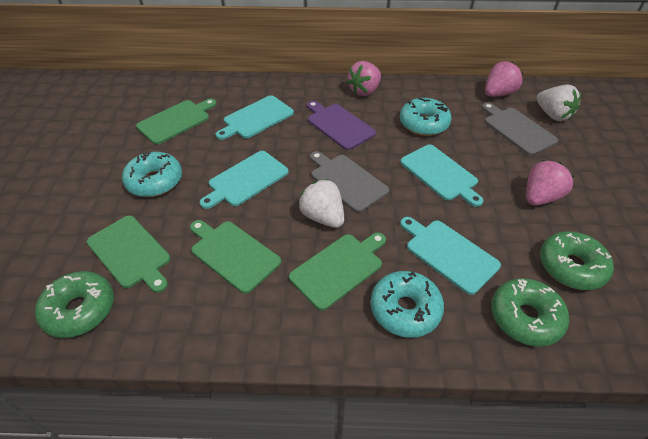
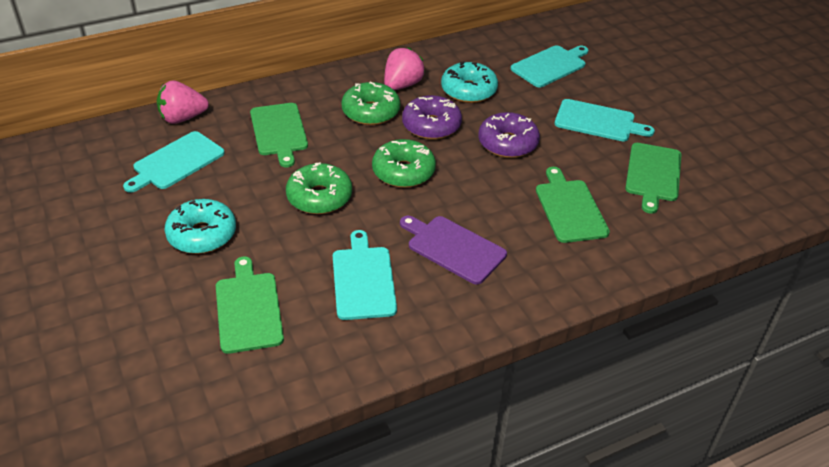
grey cutting board: 2 -> 0
pink strawberry: 3 -> 2
purple donut: 0 -> 2
turquoise donut: 3 -> 2
white strawberry: 2 -> 0

